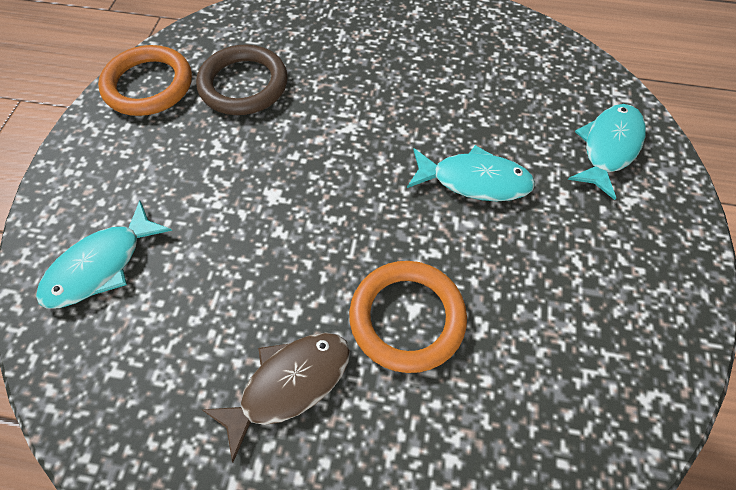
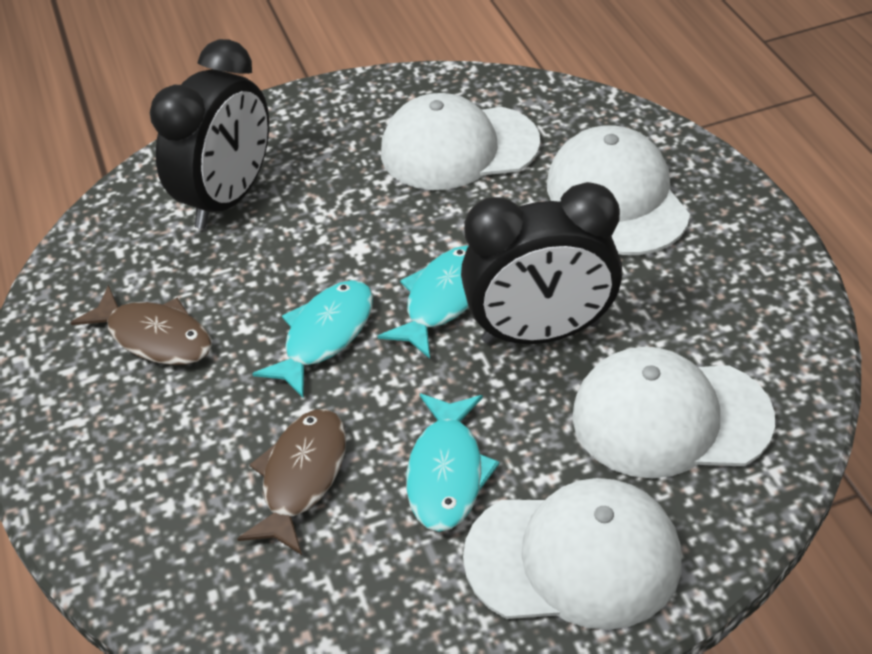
black clock: 0 -> 2
brown fish: 1 -> 2
brown ring: 1 -> 0
orange ring: 2 -> 0
white cap: 0 -> 4

